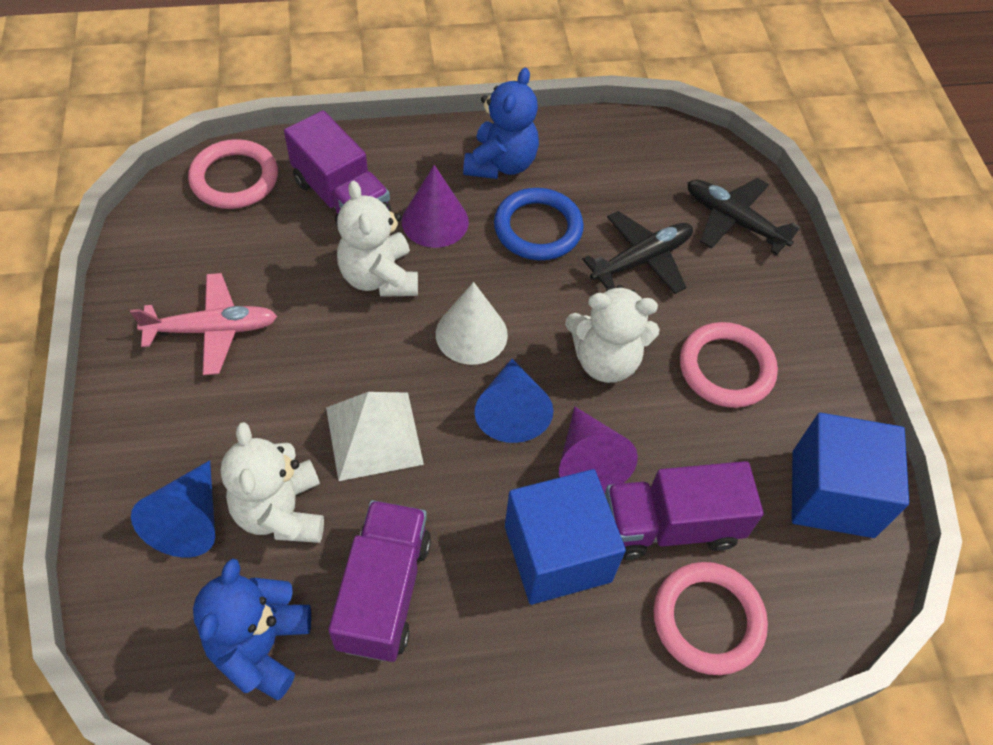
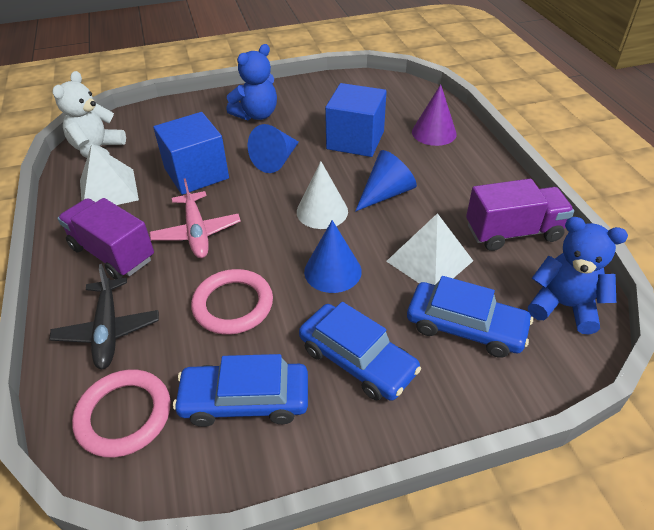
black plane: 2 -> 1
blue car: 0 -> 3
blue cone: 2 -> 3
blue ring: 1 -> 0
pink ring: 3 -> 2
purple cone: 2 -> 1
purple truck: 3 -> 2
white pyramid: 1 -> 2
white teddy bear: 3 -> 1

